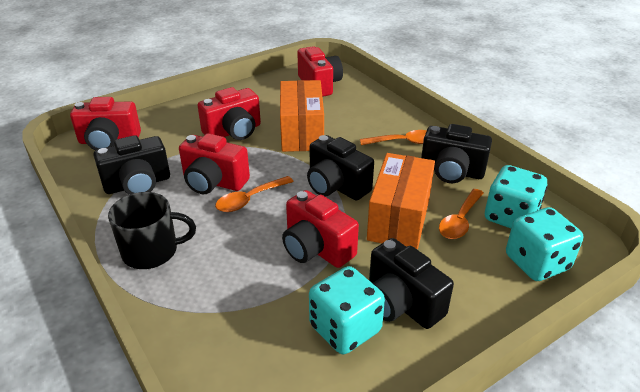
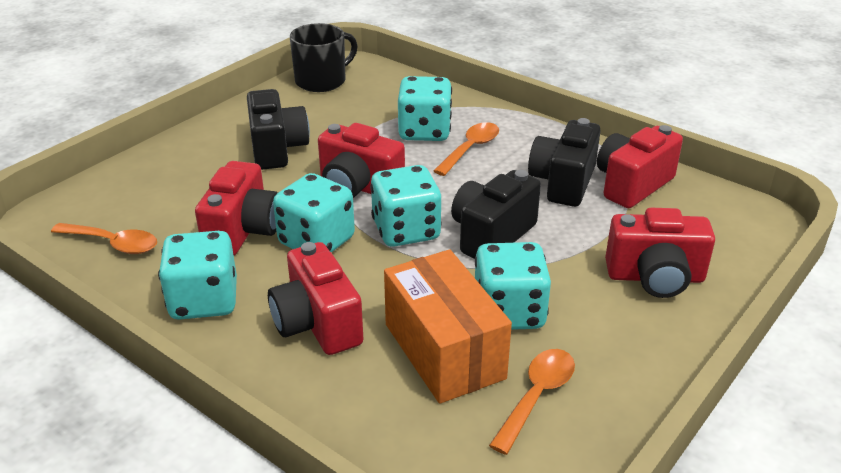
black camera: 4 -> 3
orange box: 2 -> 1
turquoise dice: 3 -> 5

